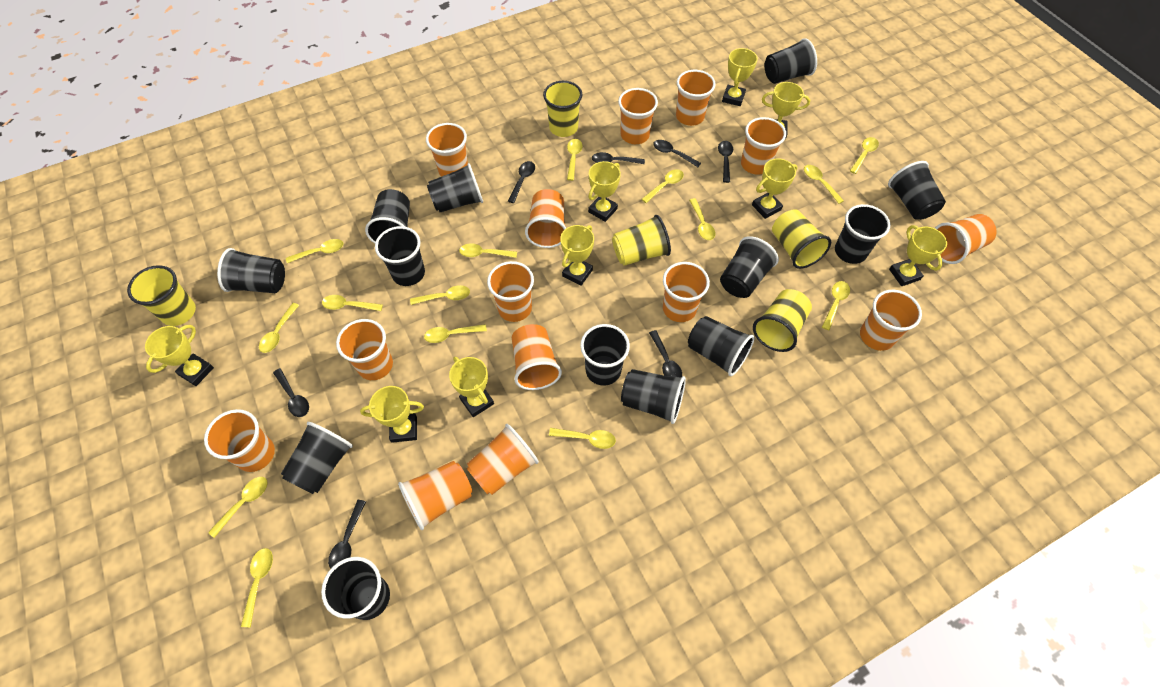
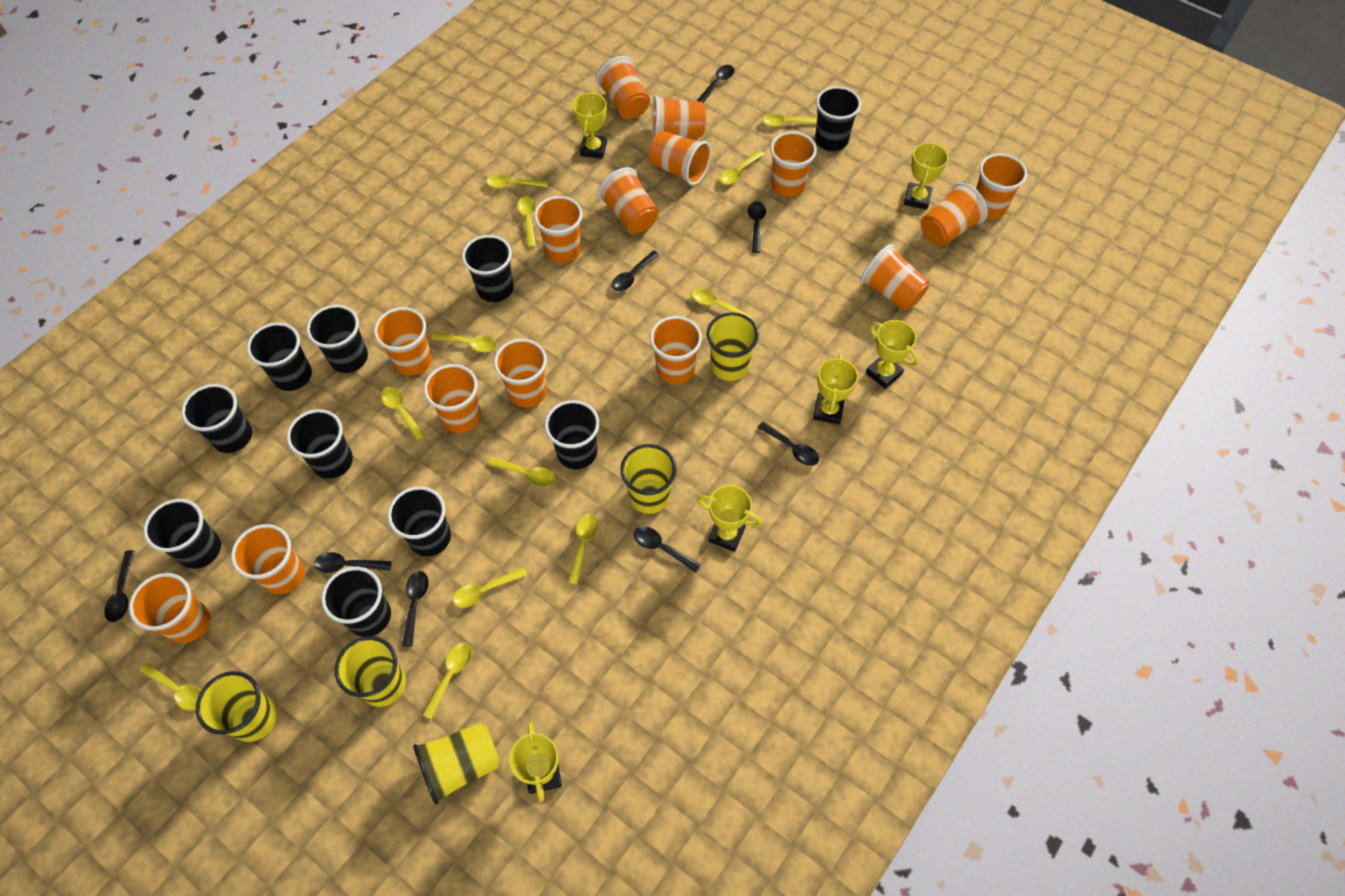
black cup: 13 -> 10
black spoon: 7 -> 8
orange cup: 14 -> 15
yellow spoon: 15 -> 12
yellow trophy: 9 -> 6

